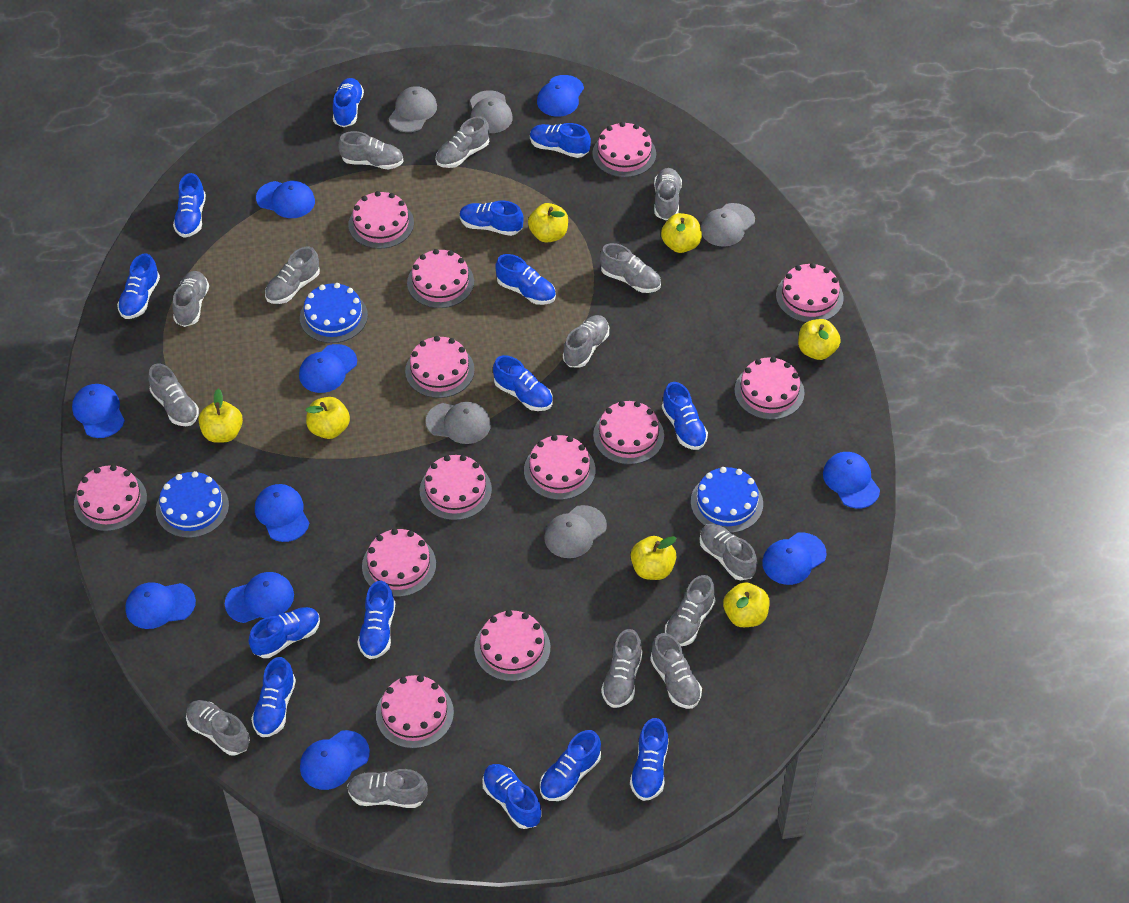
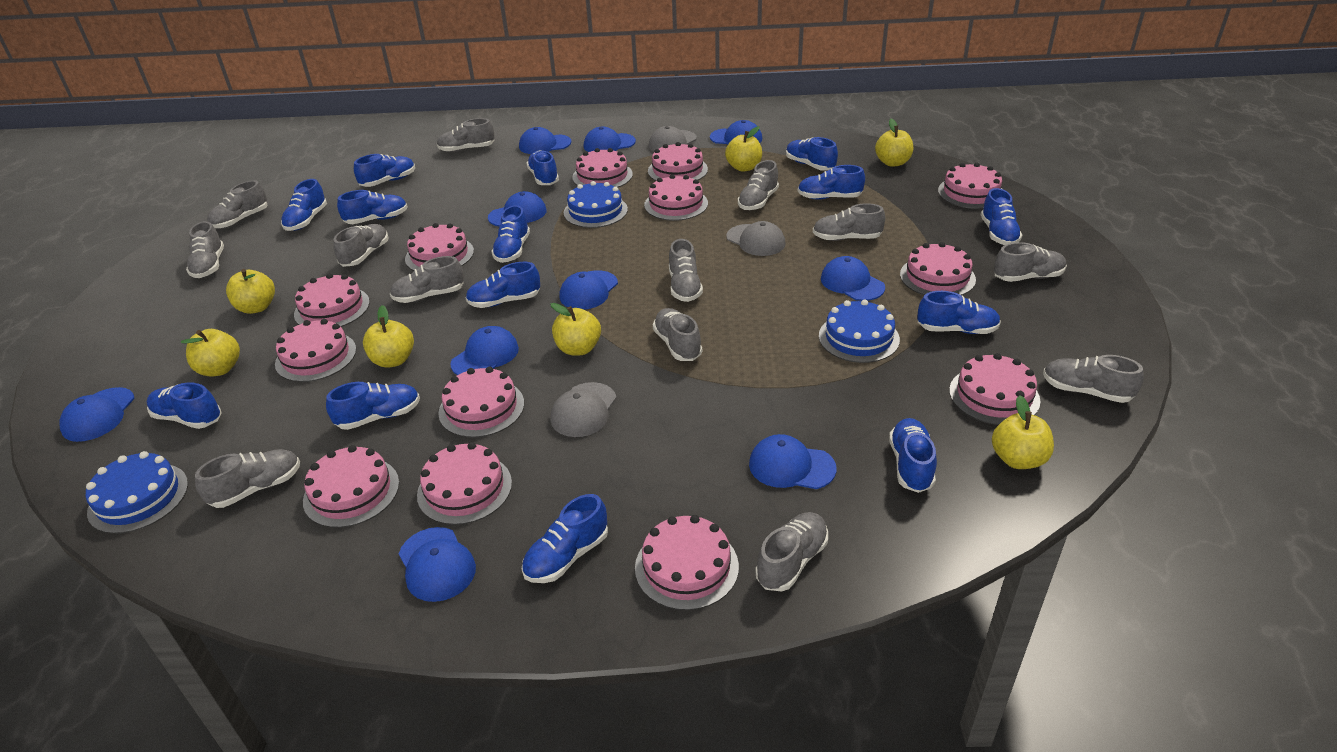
grey cap: 5 -> 3
grey shoe: 14 -> 13

